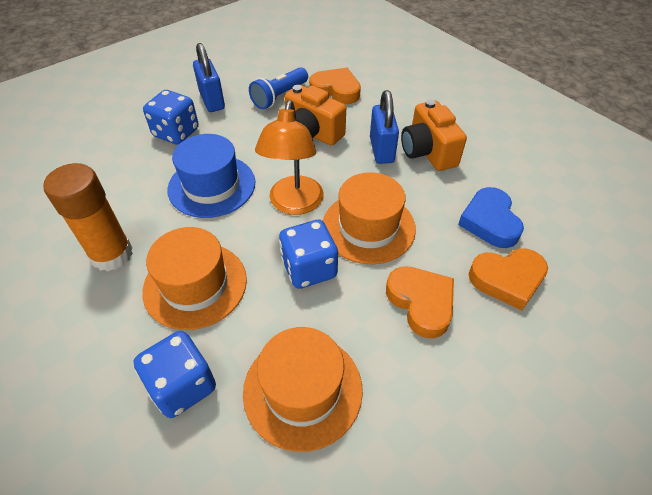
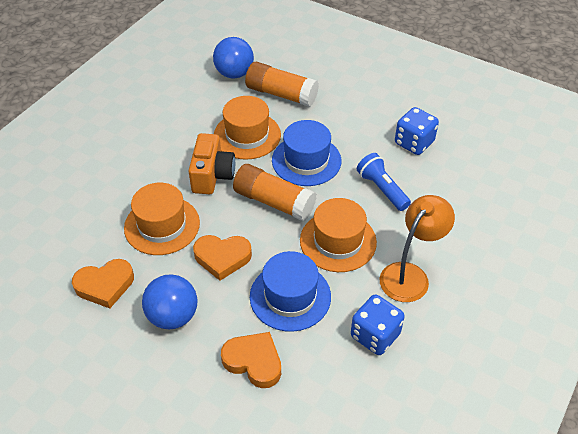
blue ball: 0 -> 2
blue dice: 3 -> 2
blue hat: 1 -> 2
blue heart: 1 -> 0
blue padlock: 2 -> 0
orange camera: 2 -> 1
orange glue stick: 1 -> 2

